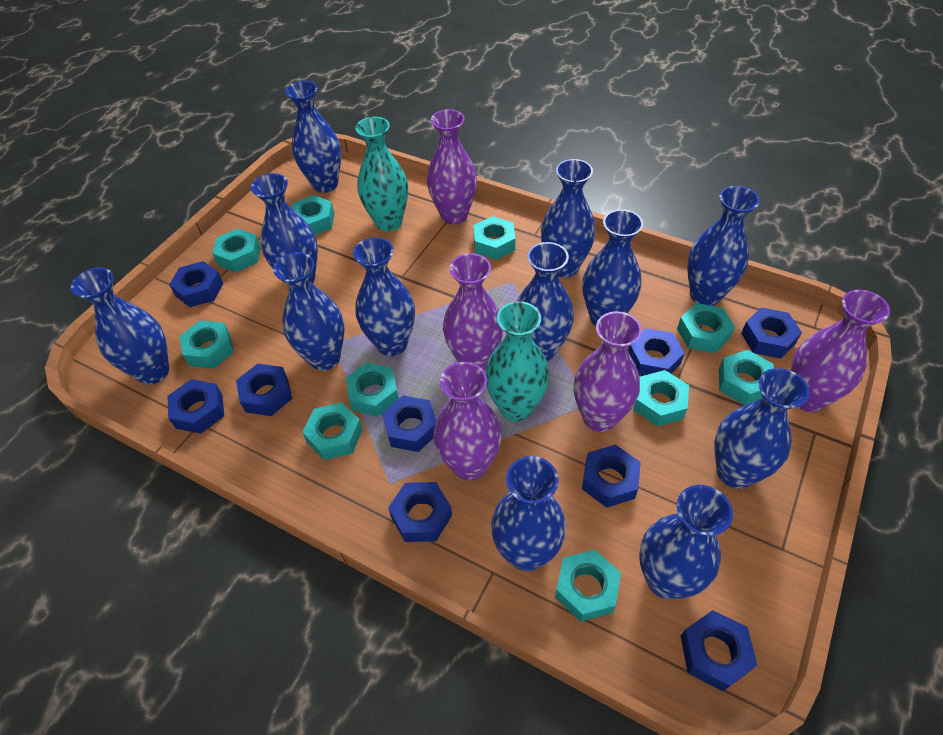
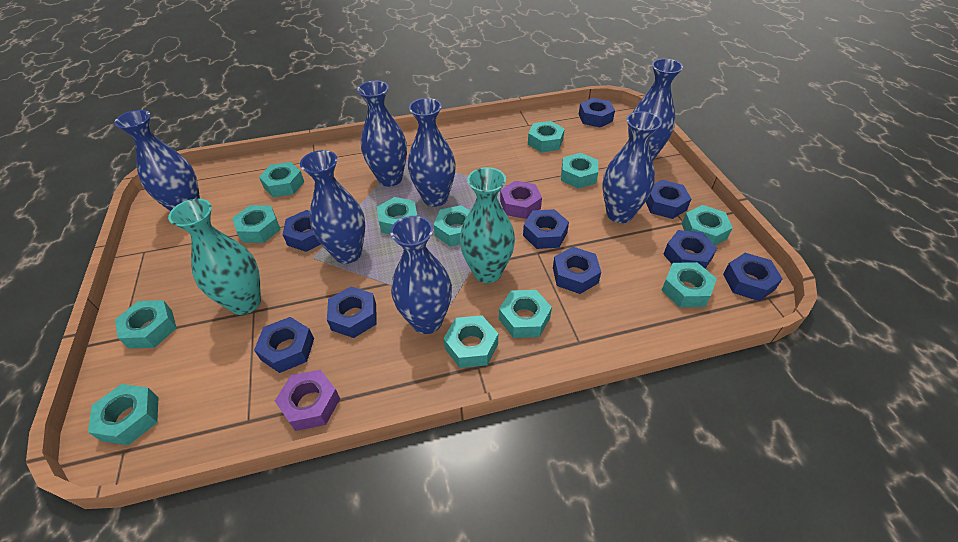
blue vase: 12 -> 7
purple nut: 0 -> 2
purple vase: 5 -> 0
turquoise nut: 10 -> 12

